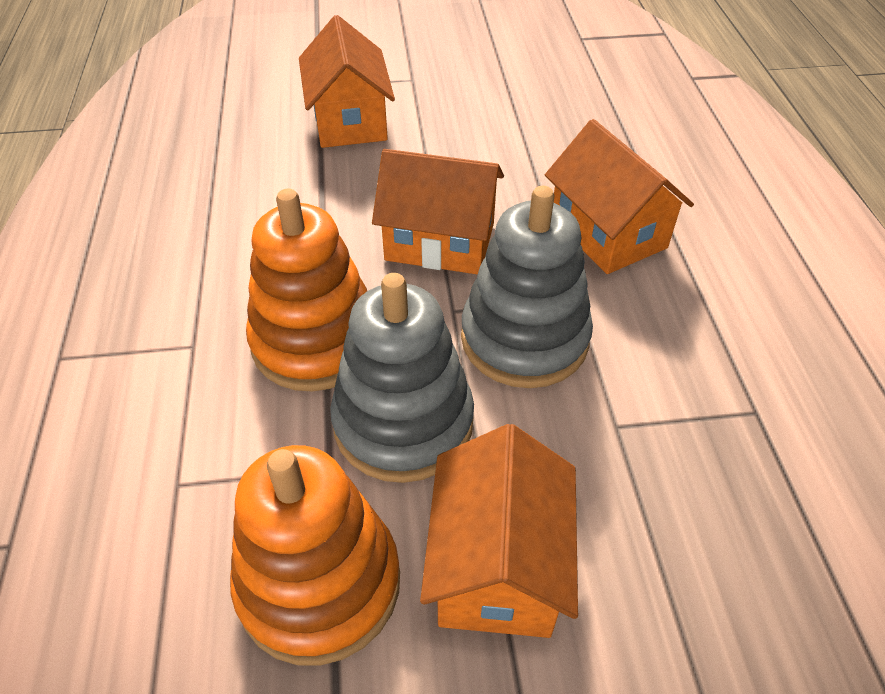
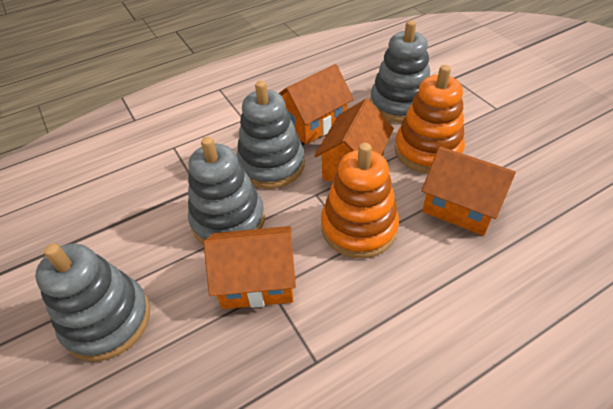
grey stacking toy: 2 -> 4

